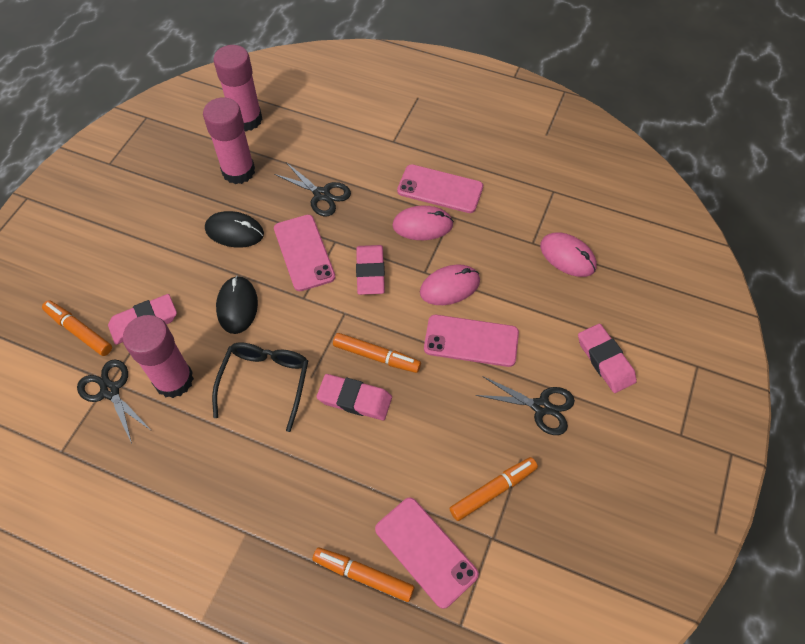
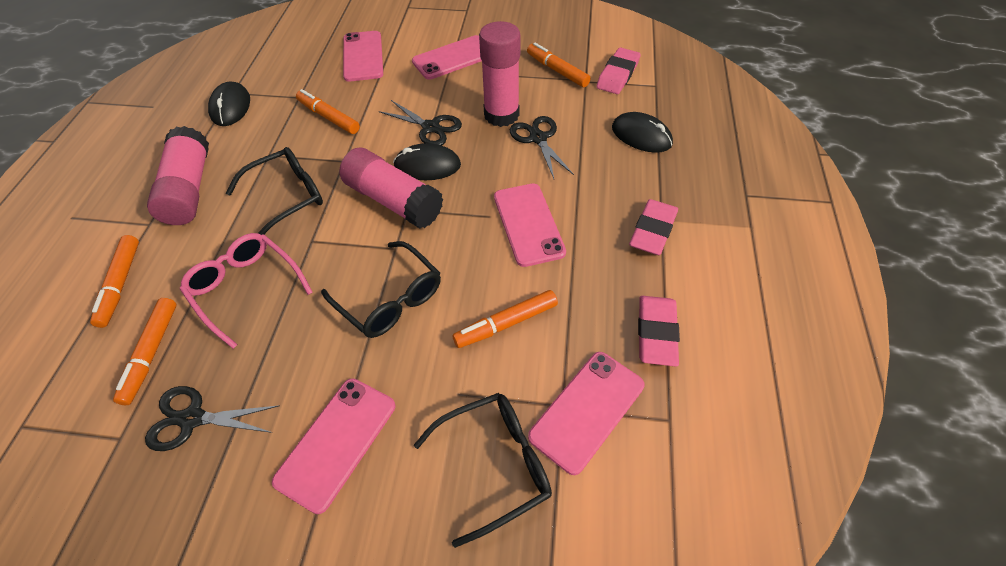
black glasses: 1 -> 3
black mouse: 2 -> 3
orange marker: 4 -> 5
pink eraser: 4 -> 3
pink glasses: 0 -> 1
pink mouse: 3 -> 0
pink phone: 4 -> 5

